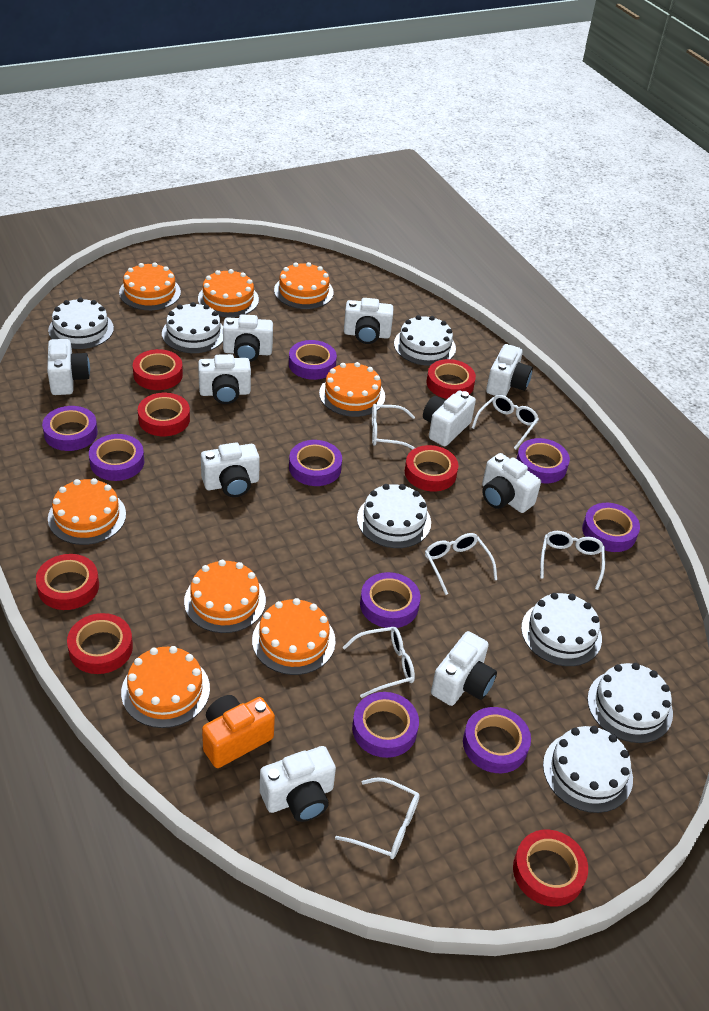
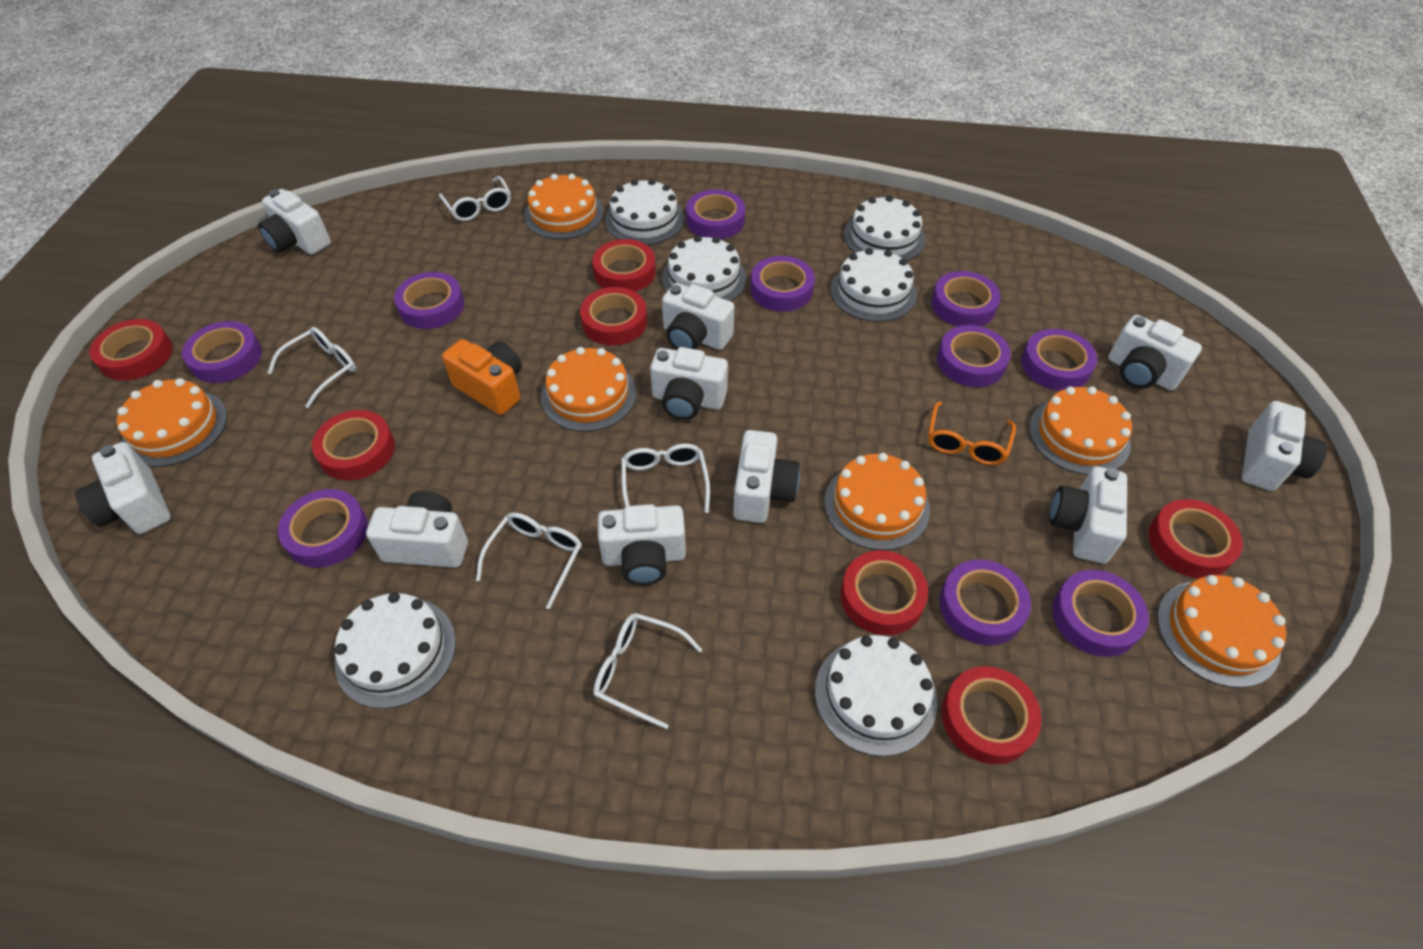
orange cake: 8 -> 6
orange glasses: 0 -> 1
purple tape: 9 -> 10
white cake: 7 -> 6
white glasses: 6 -> 5

